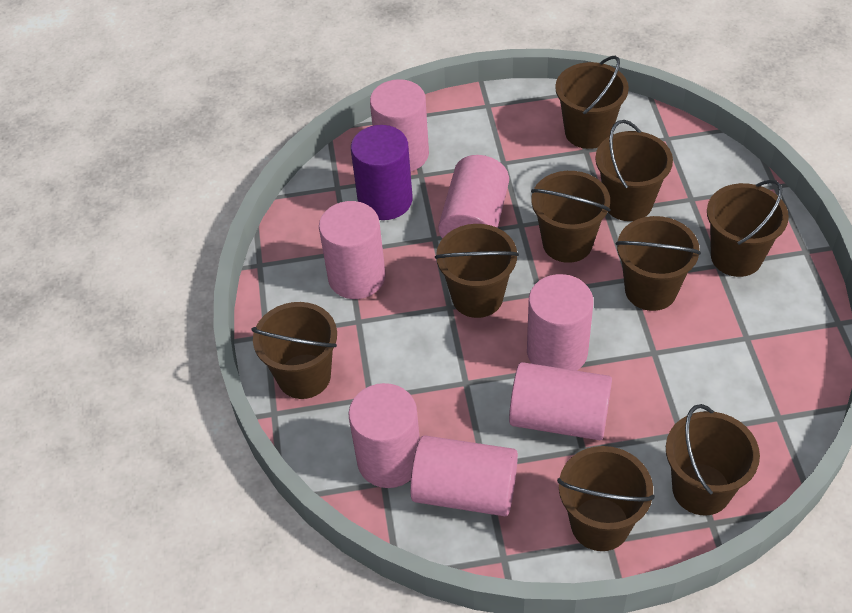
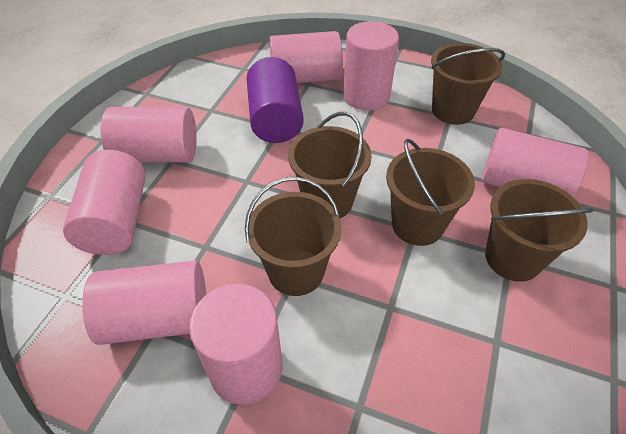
brown bucket: 9 -> 5

